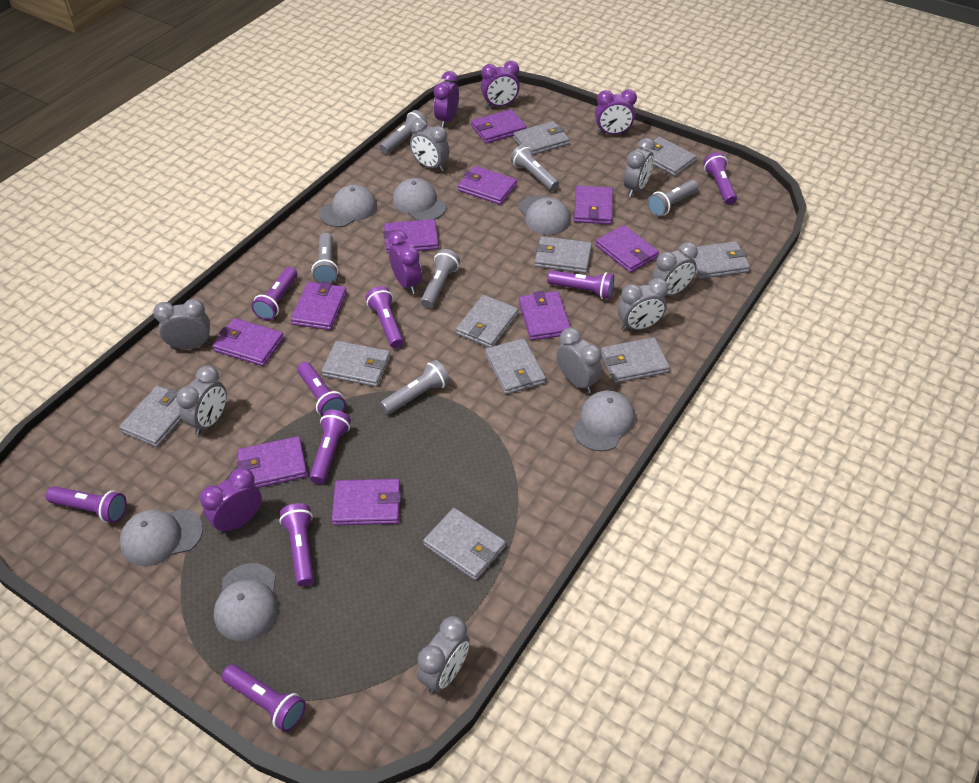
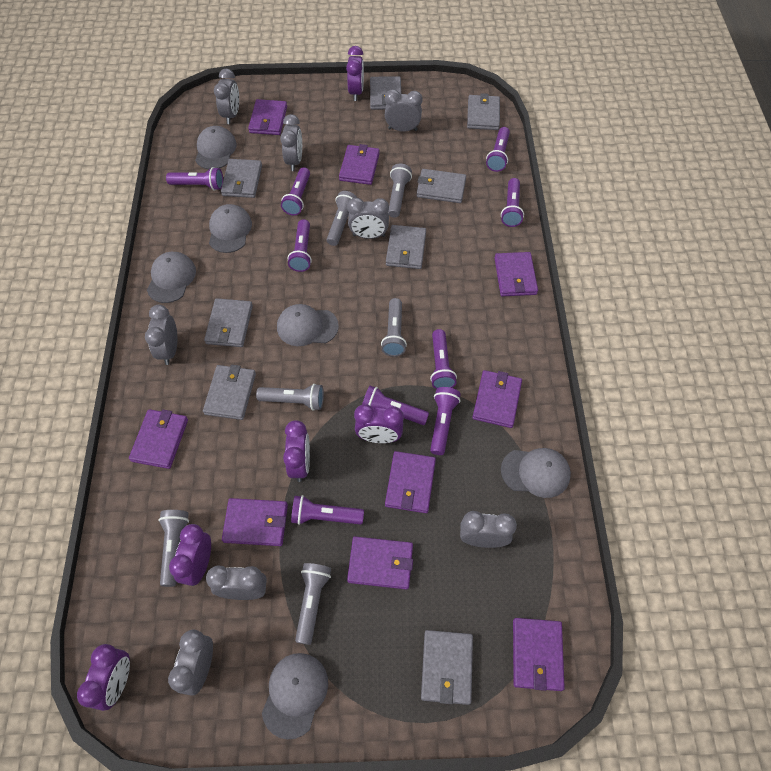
grey wallet: 10 -> 8
purple wallet: 10 -> 9

